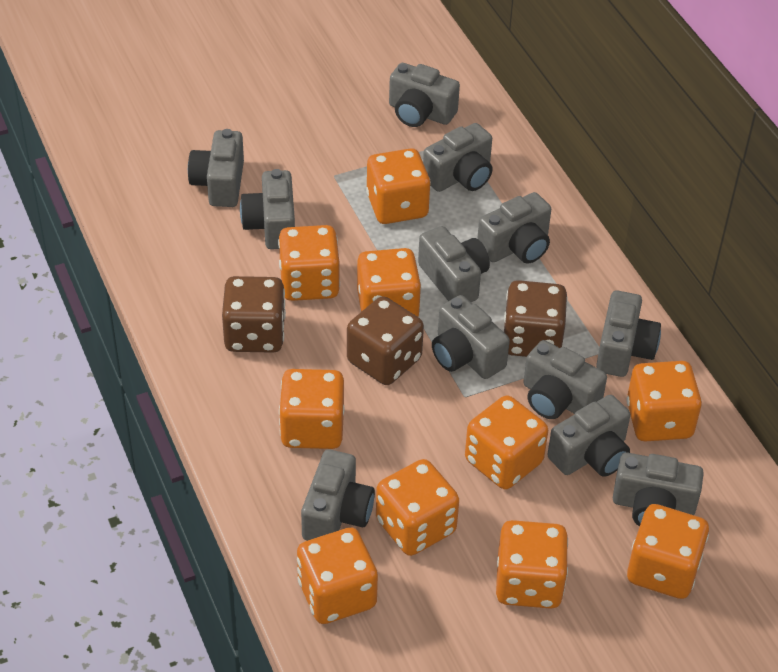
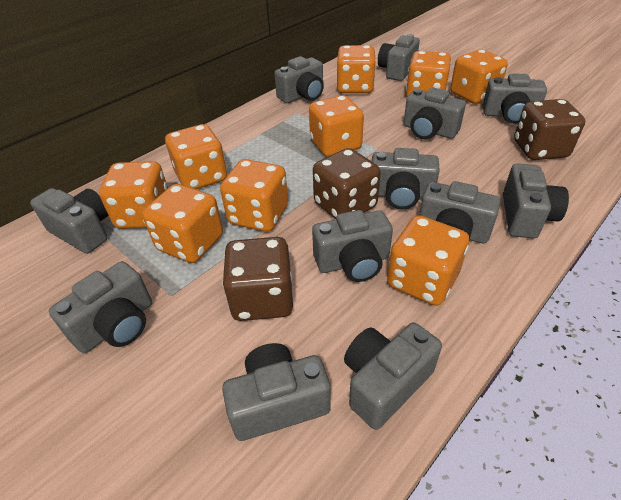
orange dice: 10 -> 9

